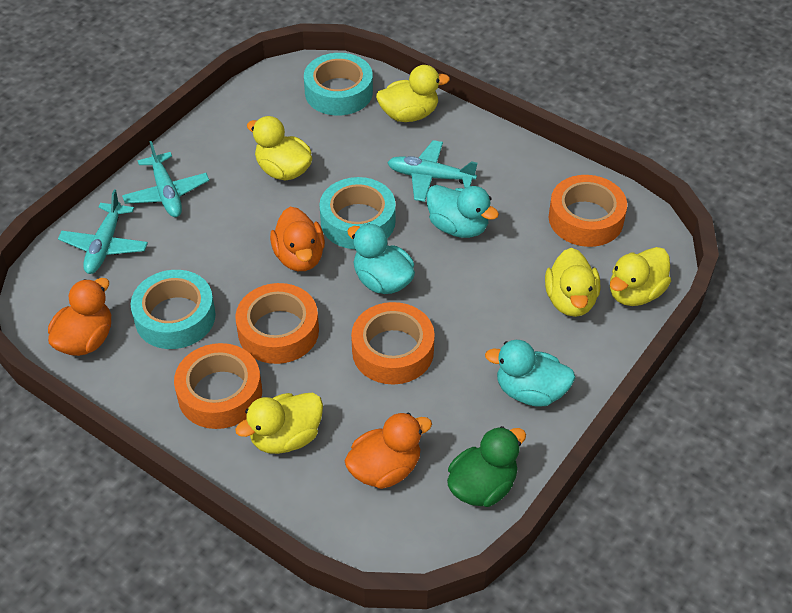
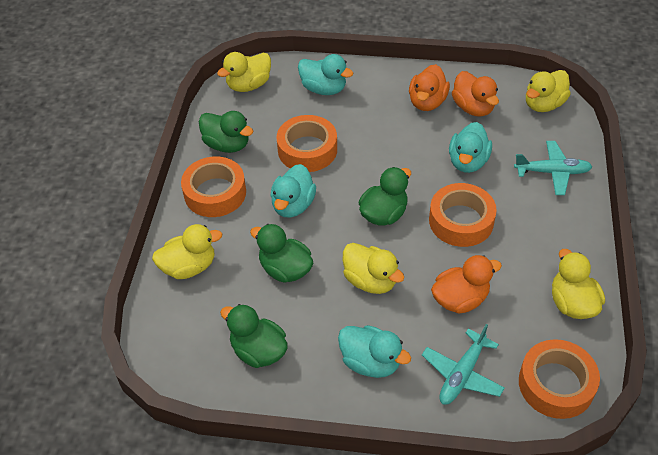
green duck: 1 -> 4
turquoise duck: 3 -> 4
turquoise plane: 3 -> 2
turquoise tape: 3 -> 0

